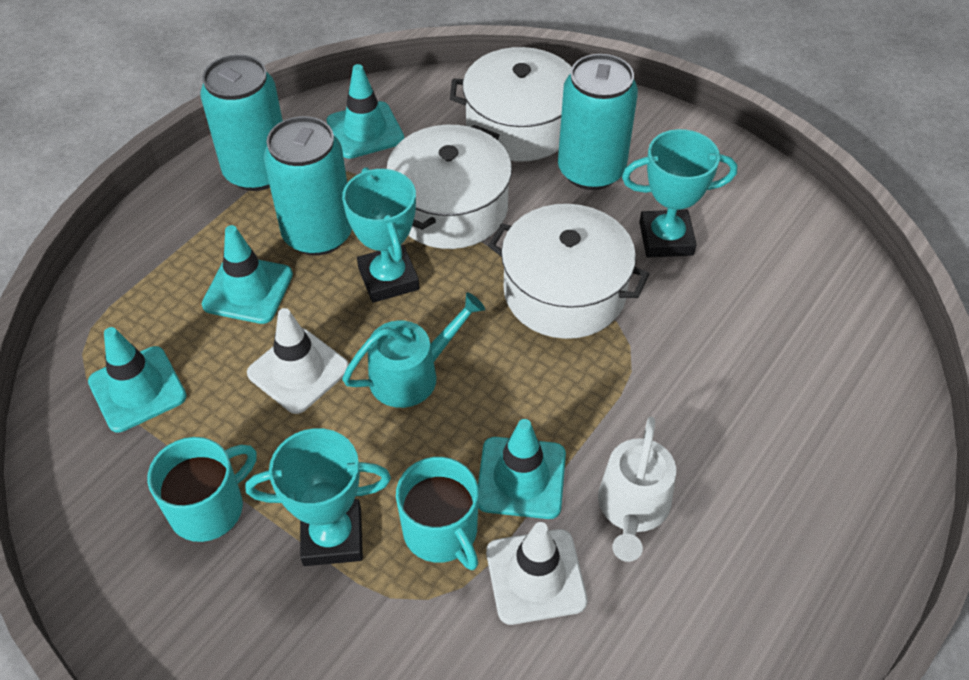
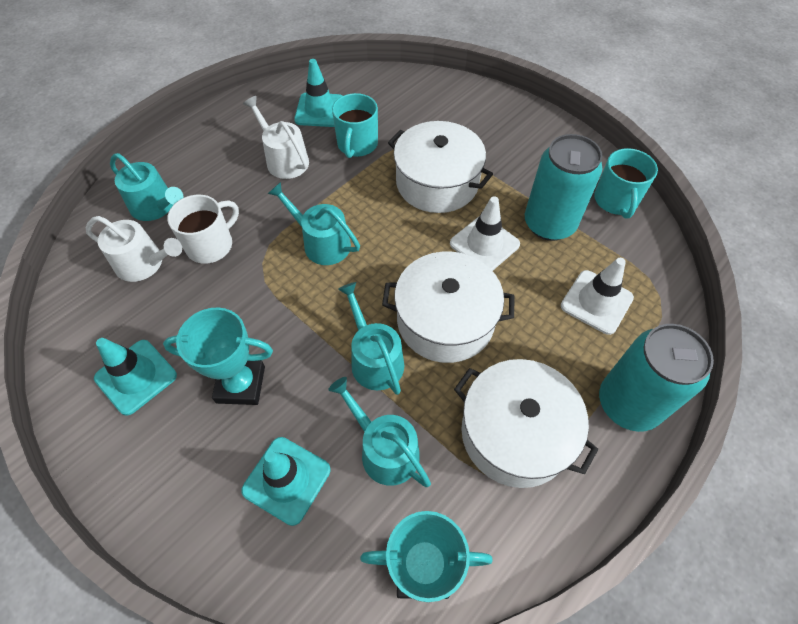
turquoise can: 3 -> 2
turquoise traffic cone: 4 -> 3
turquoise trophy: 3 -> 2
turquoise watering can: 1 -> 4
white mug: 0 -> 1
white watering can: 1 -> 2

